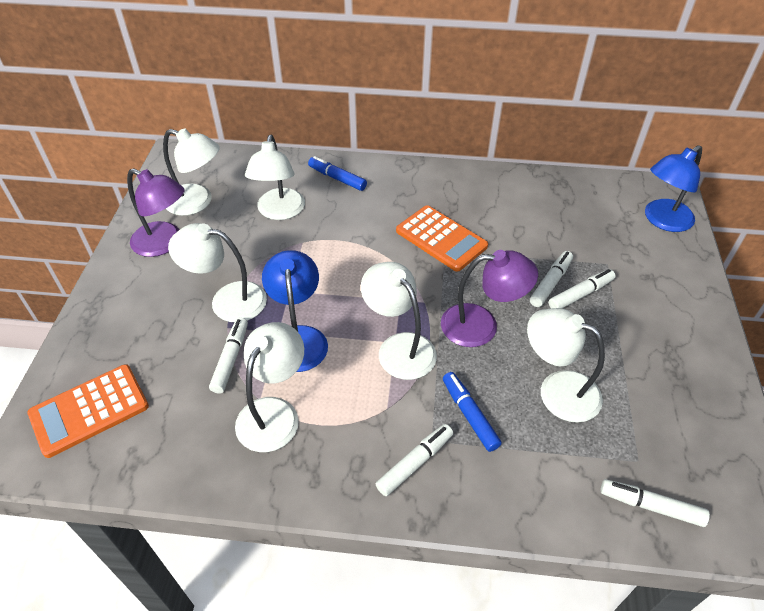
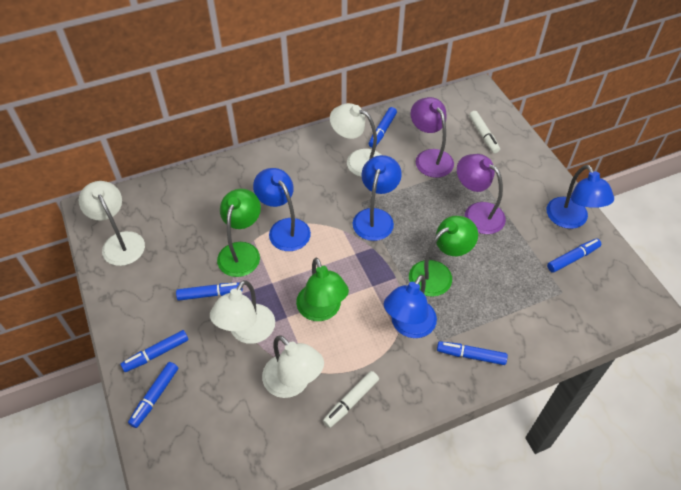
blue lamp: 2 -> 4
blue marker: 2 -> 6
green lamp: 0 -> 3
orange calculator: 2 -> 0
white lamp: 6 -> 4
white marker: 5 -> 2

